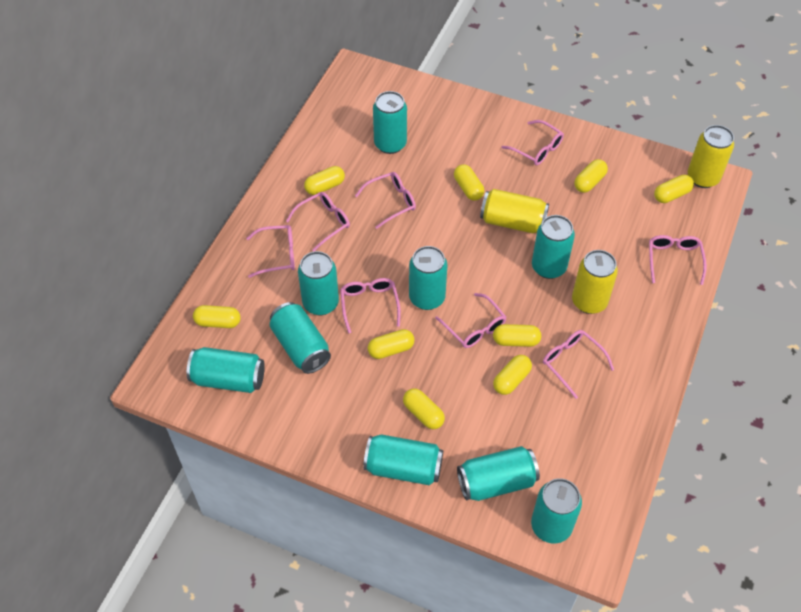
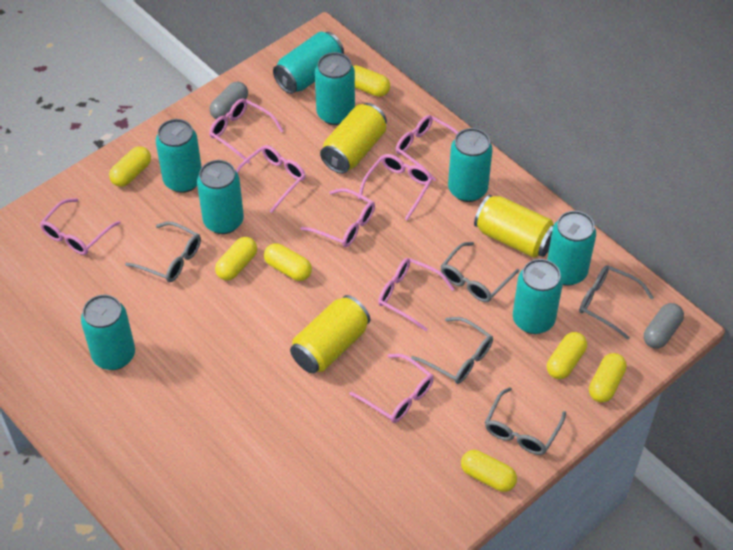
grey capsule: 0 -> 2
grey glasses: 0 -> 5
turquoise can: 9 -> 8
yellow capsule: 9 -> 7

